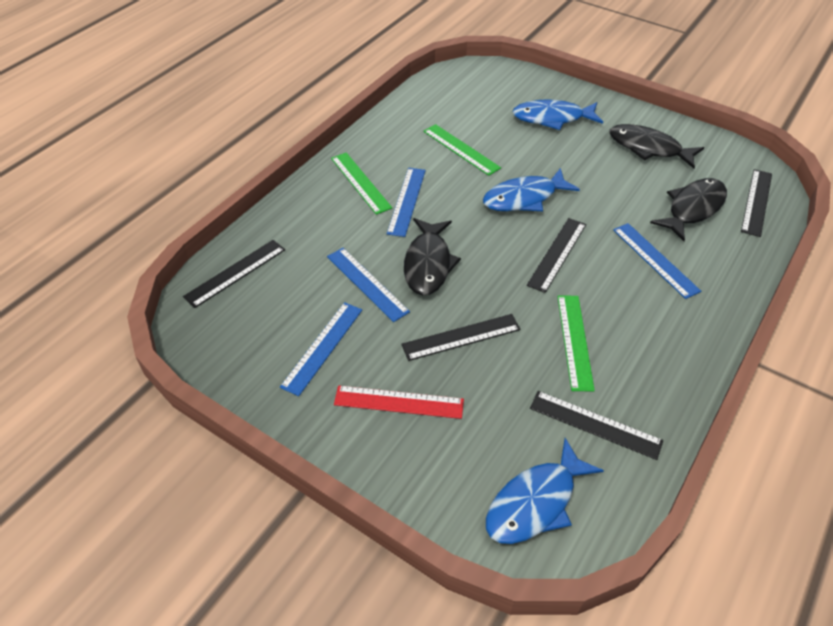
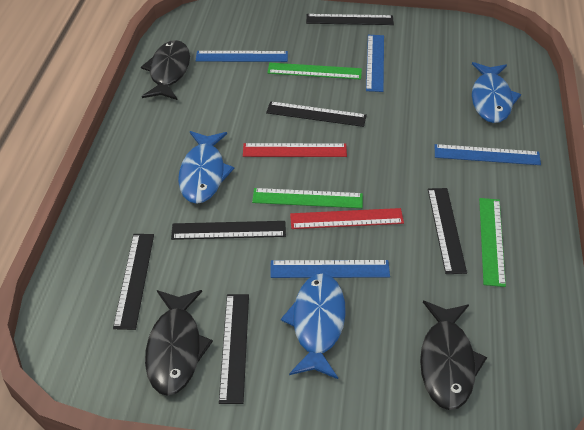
black ruler: 5 -> 6
red ruler: 1 -> 2

